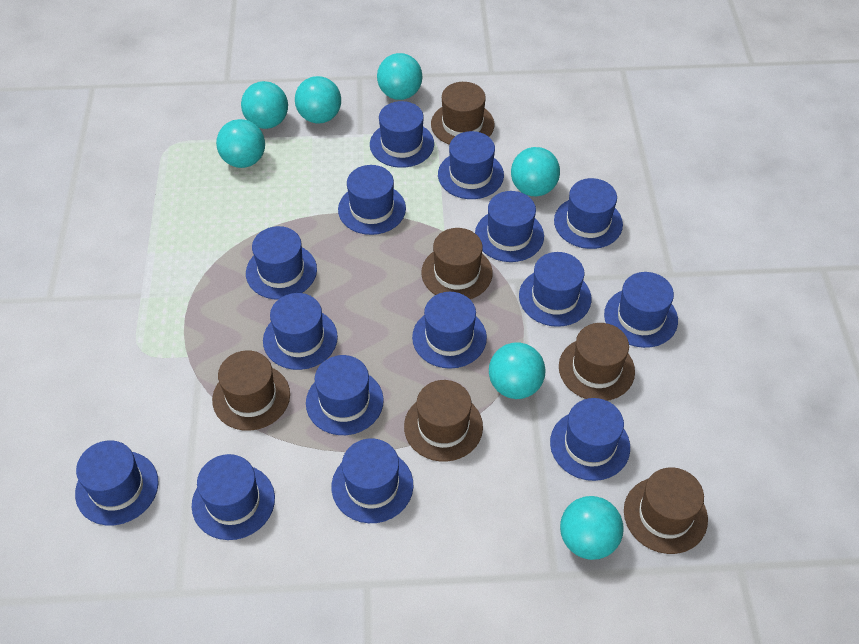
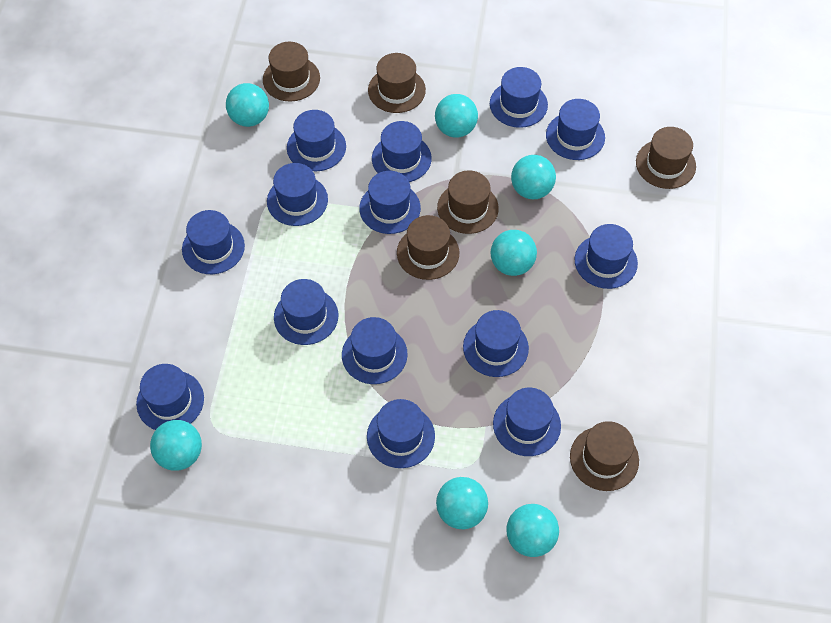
blue hat: 15 -> 14

